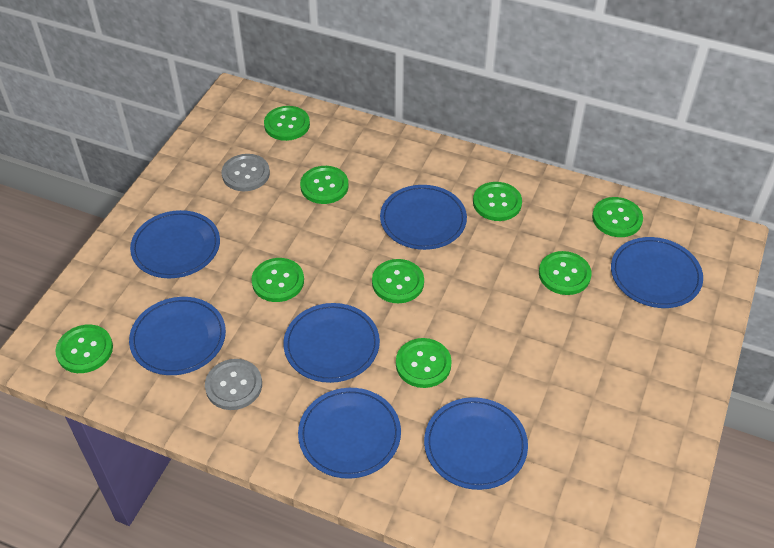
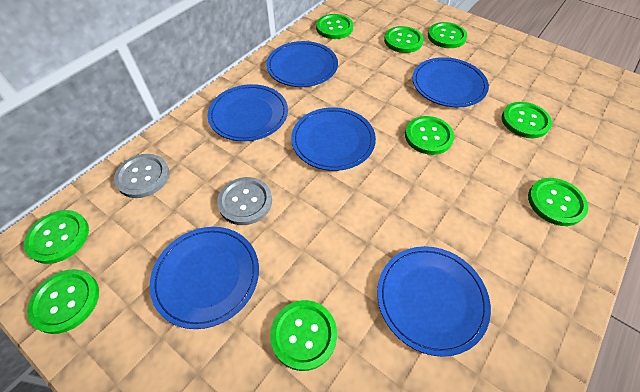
blue plate: 7 -> 6

